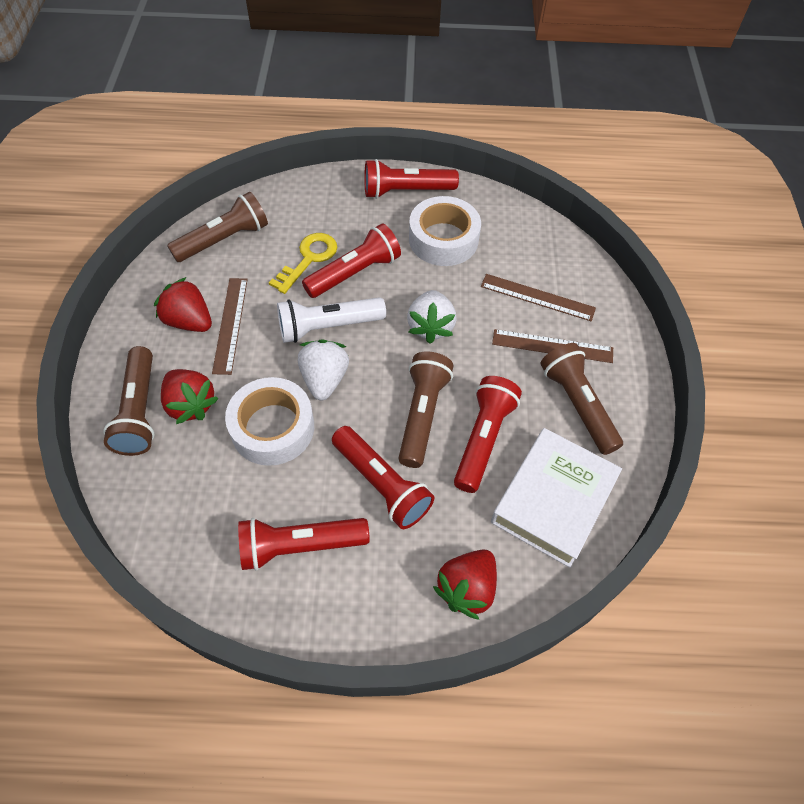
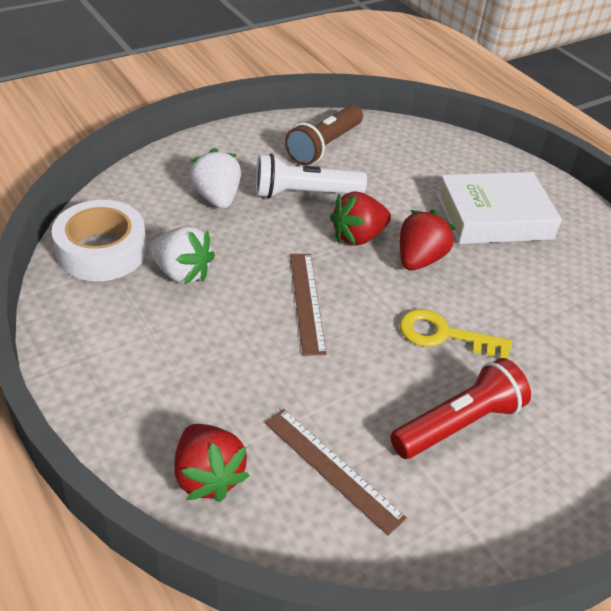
brown flashlight: 4 -> 1
brown ruler: 3 -> 2
red flashlight: 5 -> 1
white tape: 2 -> 1

